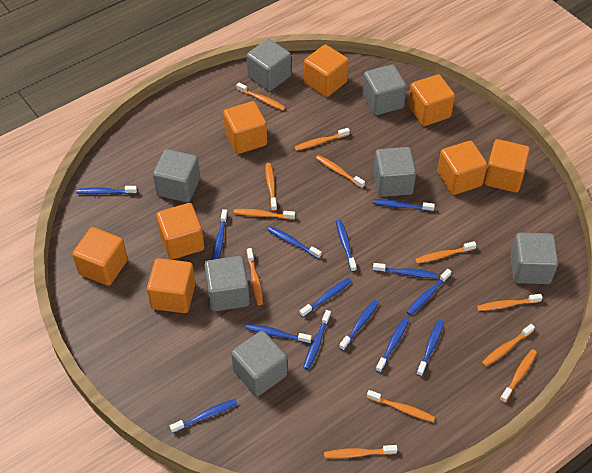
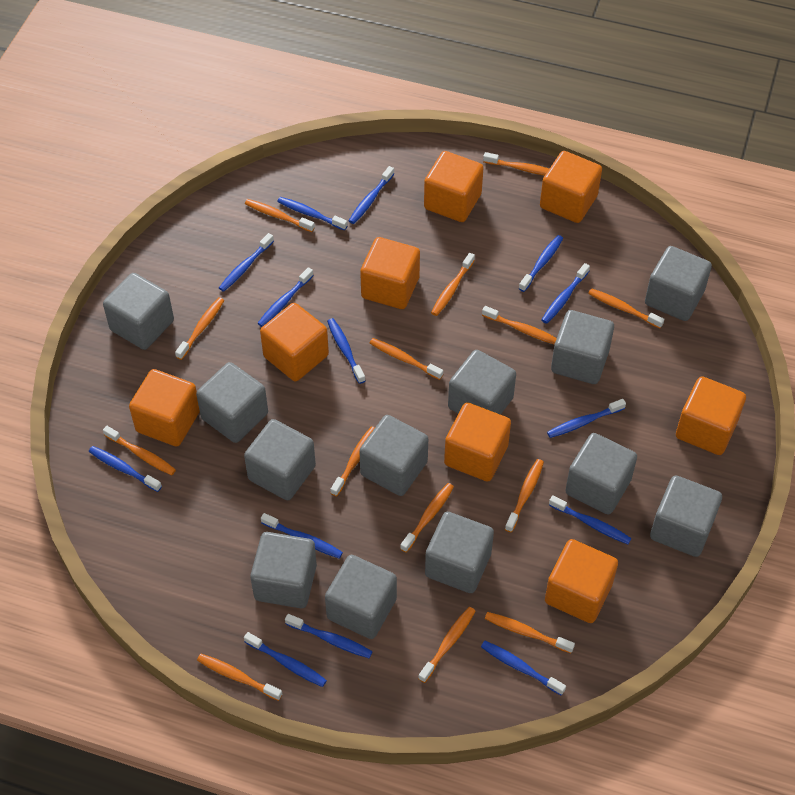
grey cube: 7 -> 12
orange toothbrush: 12 -> 14

